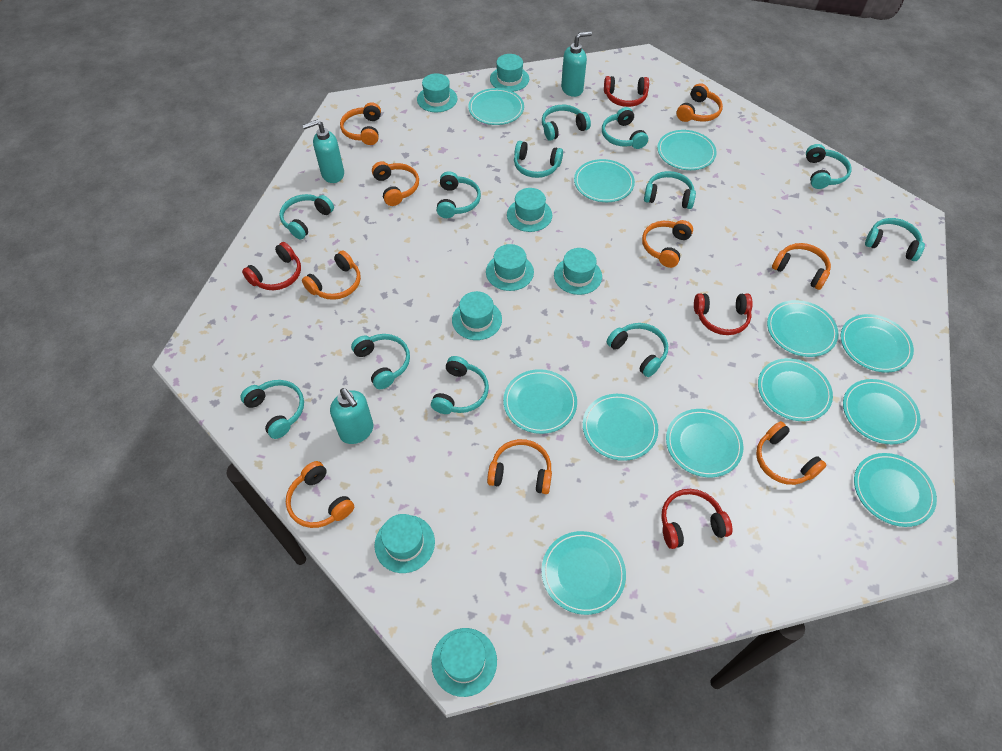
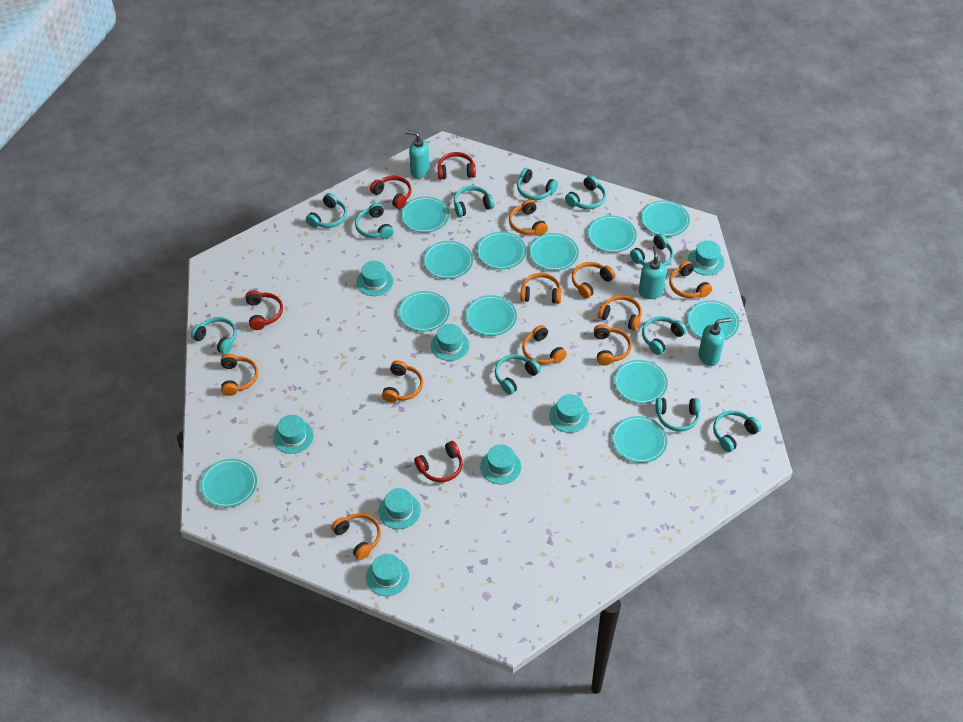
orange headphones: 9 -> 10
turquoise headphones: 12 -> 11

